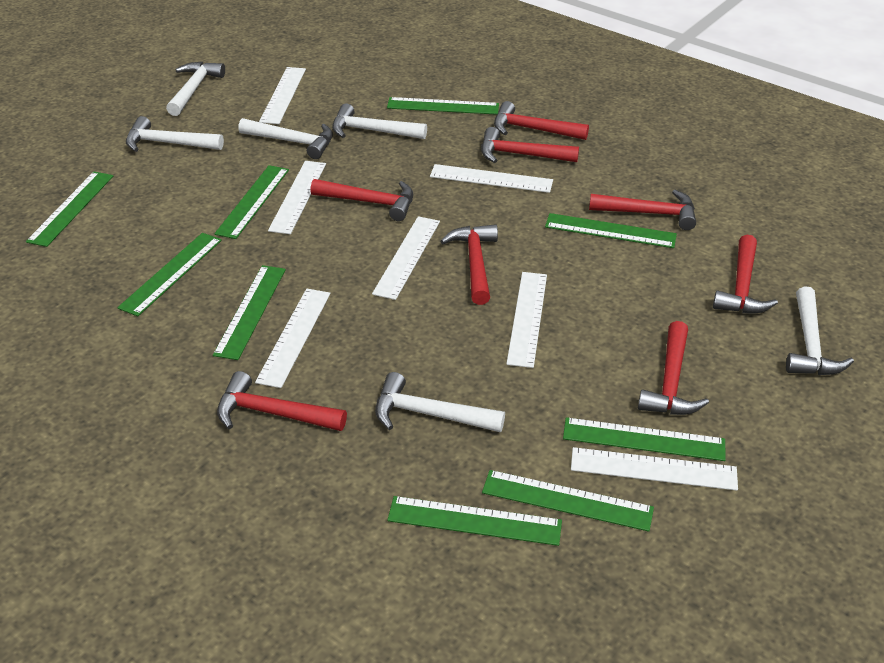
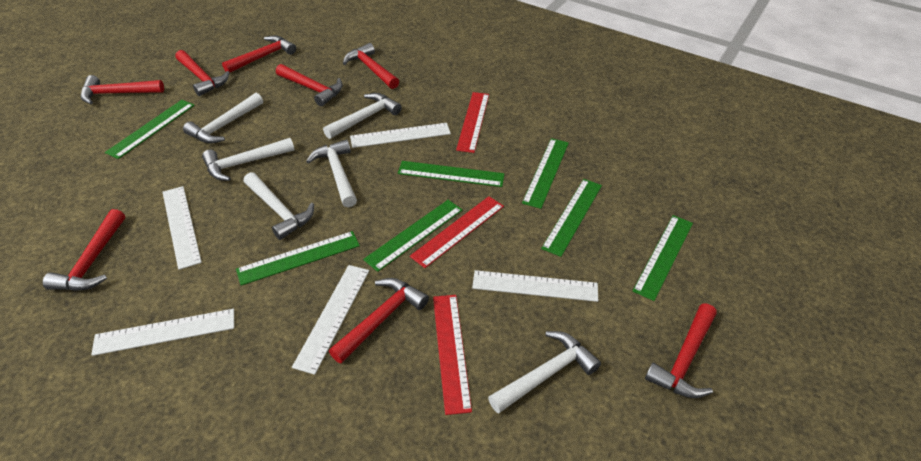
green ruler: 9 -> 7
red ruler: 0 -> 3
white ruler: 7 -> 5

